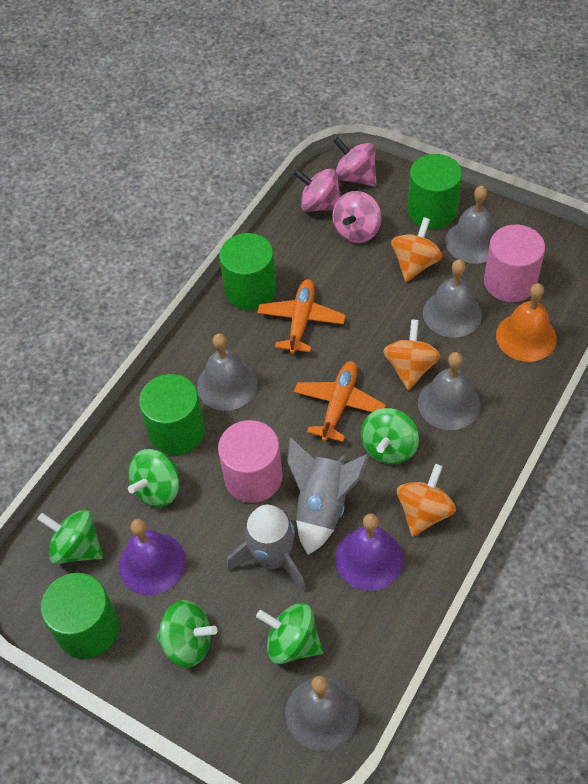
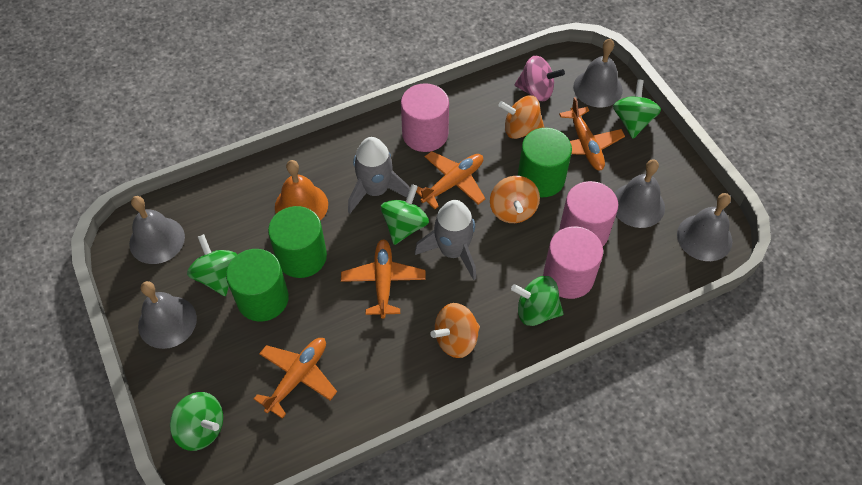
green cylinder: 4 -> 3
orange plane: 2 -> 4
pink cylinder: 2 -> 3
pink spinning top: 3 -> 1
purple bell: 2 -> 0

